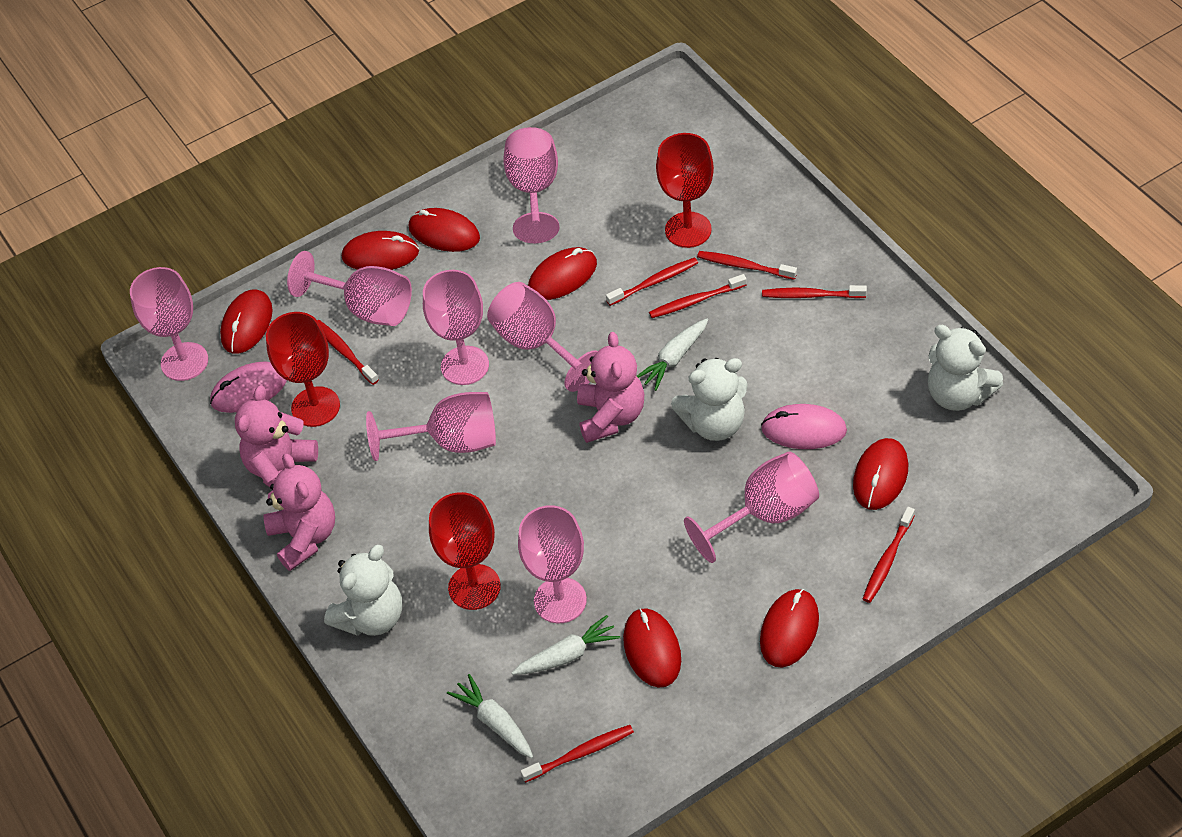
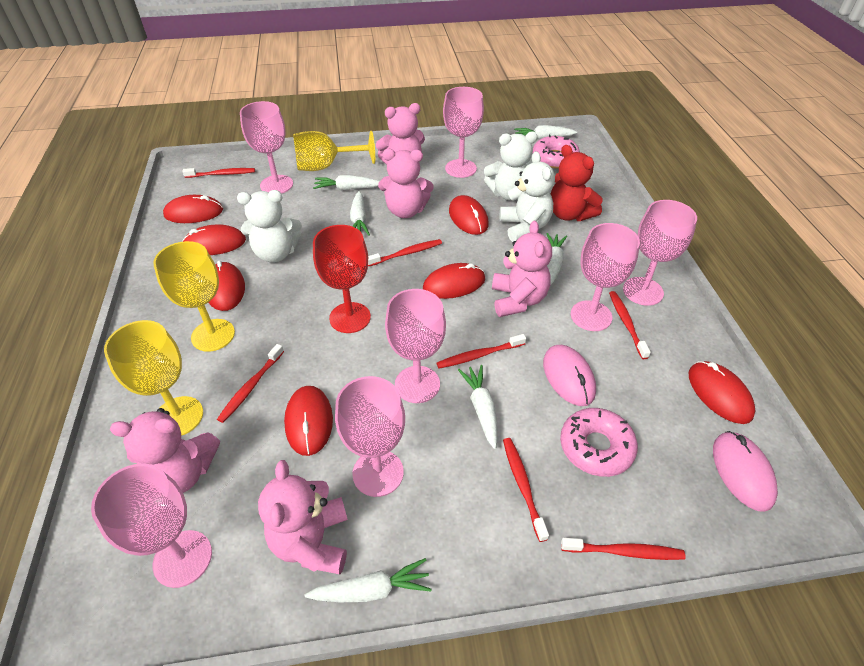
pink donut: 0 -> 2
pink goblet: 8 -> 7
pink teddy bear: 3 -> 5
red goblet: 3 -> 1
red teddy bear: 0 -> 1
white carrot: 3 -> 6
yellow goblet: 0 -> 3

